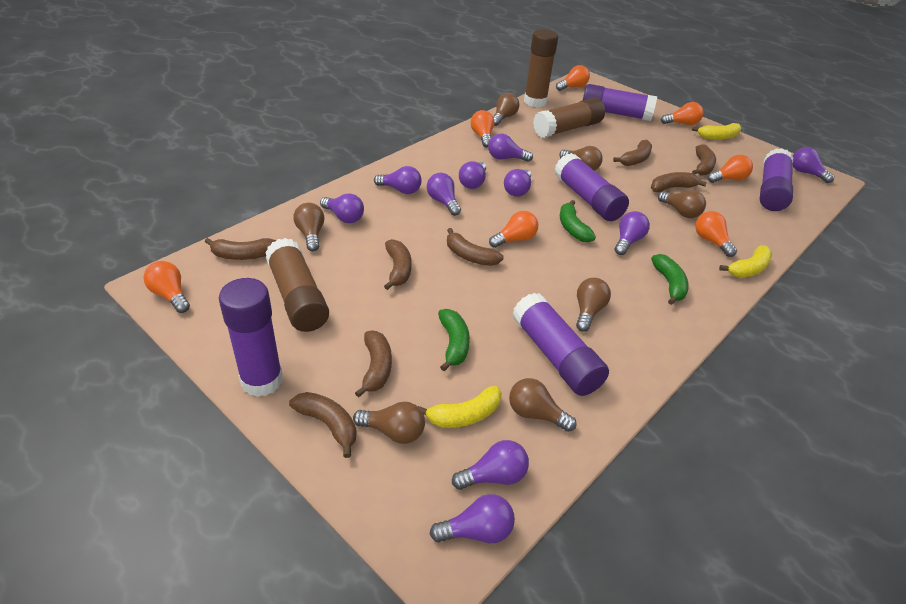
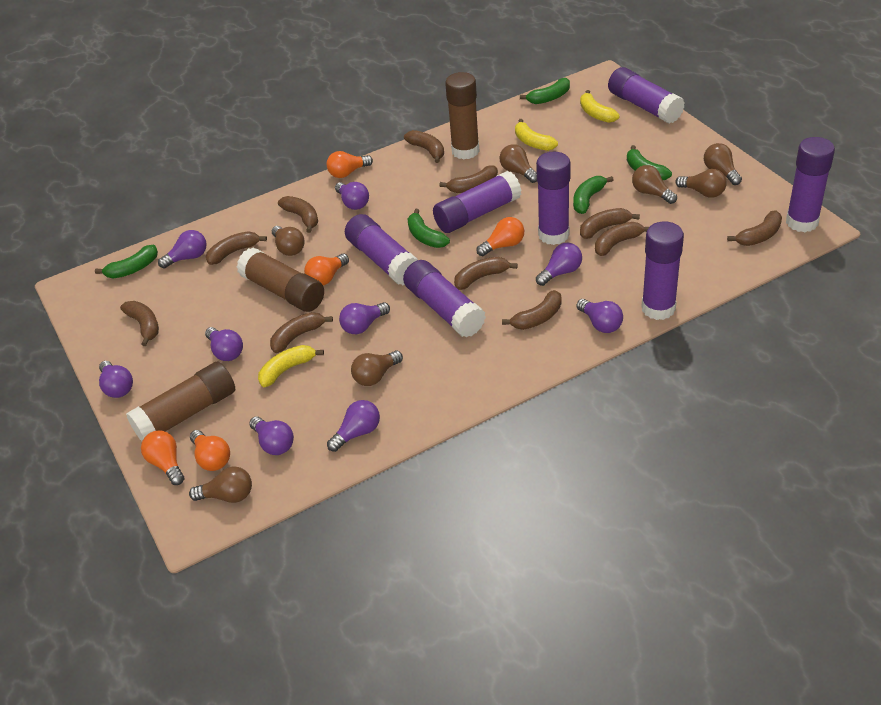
brown banana: 8 -> 11
green banana: 3 -> 5
orange light bulb: 7 -> 5
purple glue stick: 5 -> 7
purple light bulb: 10 -> 9

